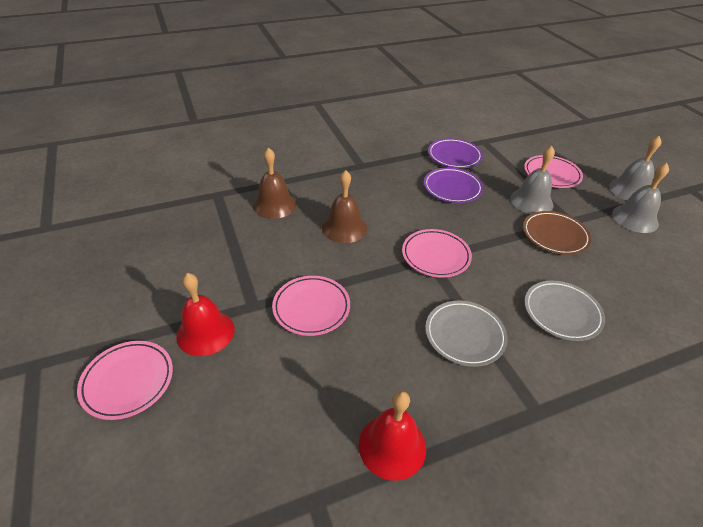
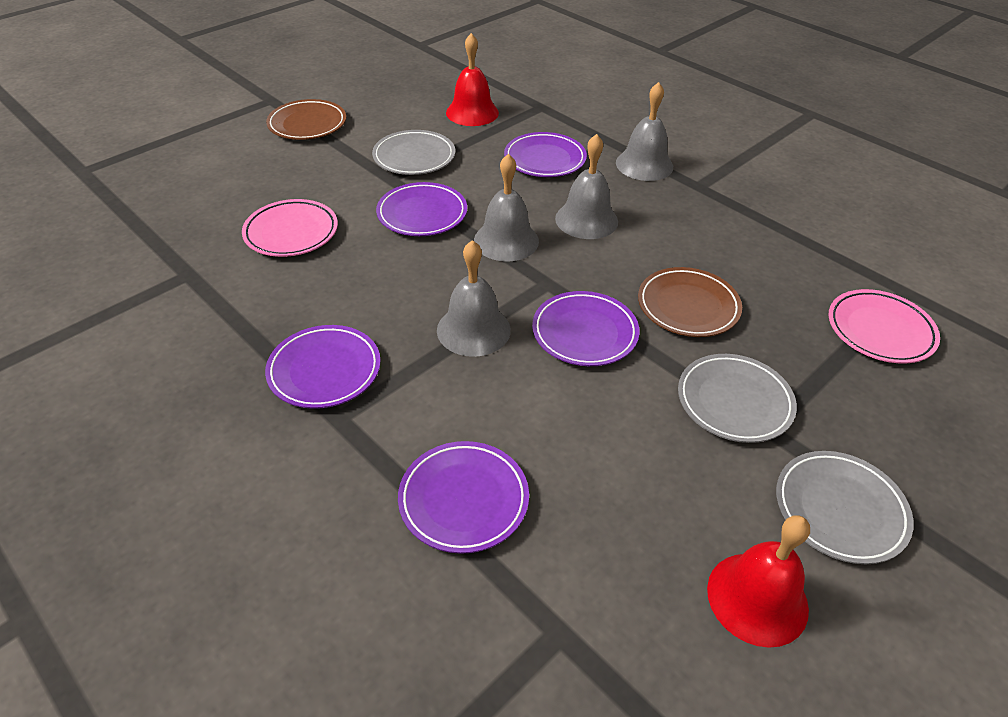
brown bell: 2 -> 0
brown plate: 1 -> 2
grey bell: 3 -> 4
grey plate: 2 -> 3
pink plate: 4 -> 2
purple plate: 2 -> 5

